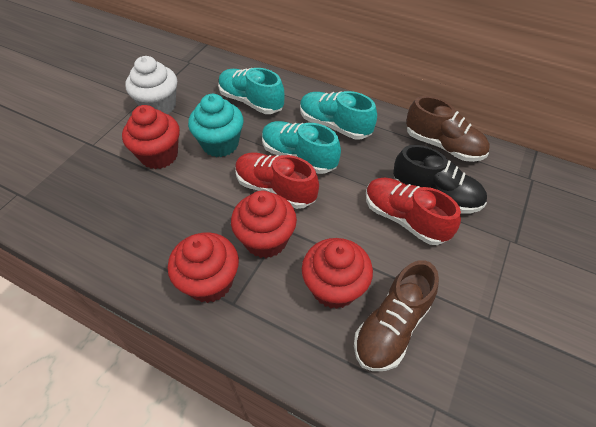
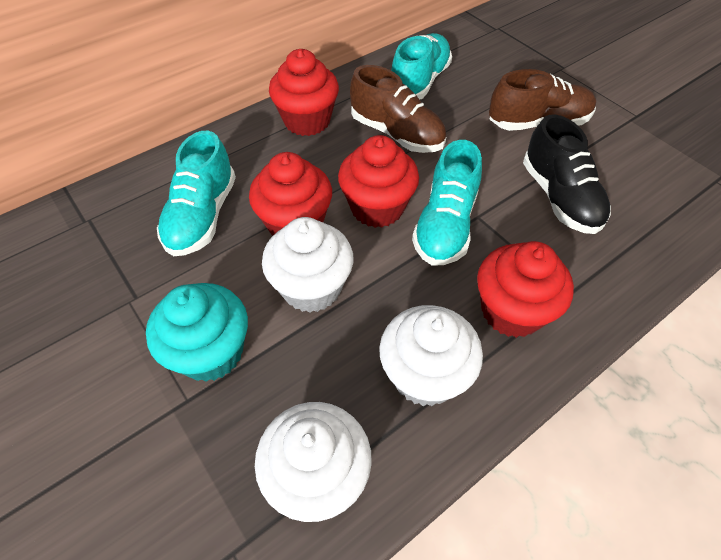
red shoe: 2 -> 0
white cupcake: 1 -> 3

